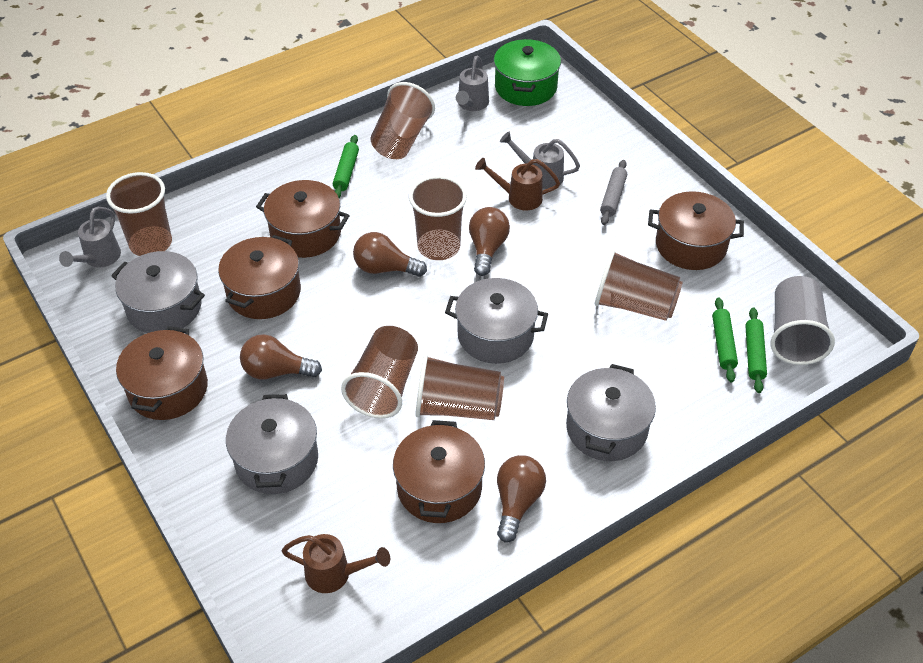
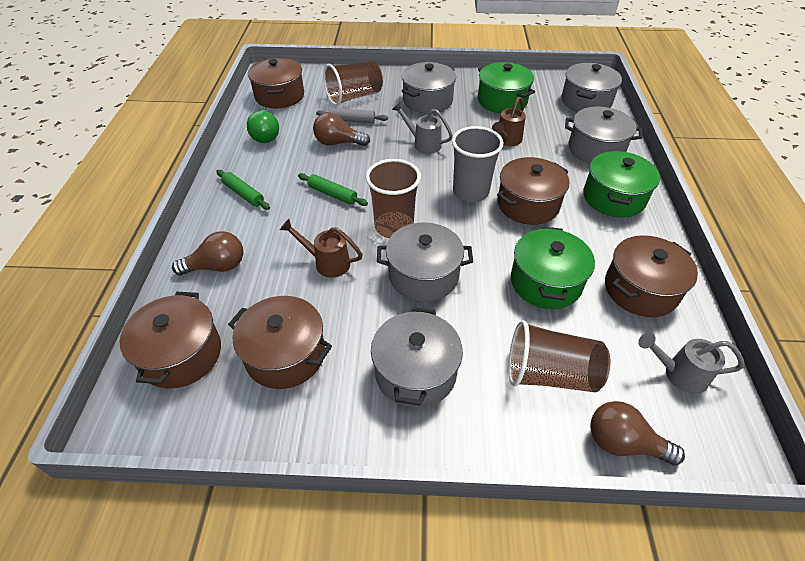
brown cup: 6 -> 3
brown light bulb: 4 -> 3
green light bulb: 0 -> 1
green pot: 1 -> 3
green rolling pin: 3 -> 2
grey pot: 4 -> 5
grey watering can: 3 -> 2

